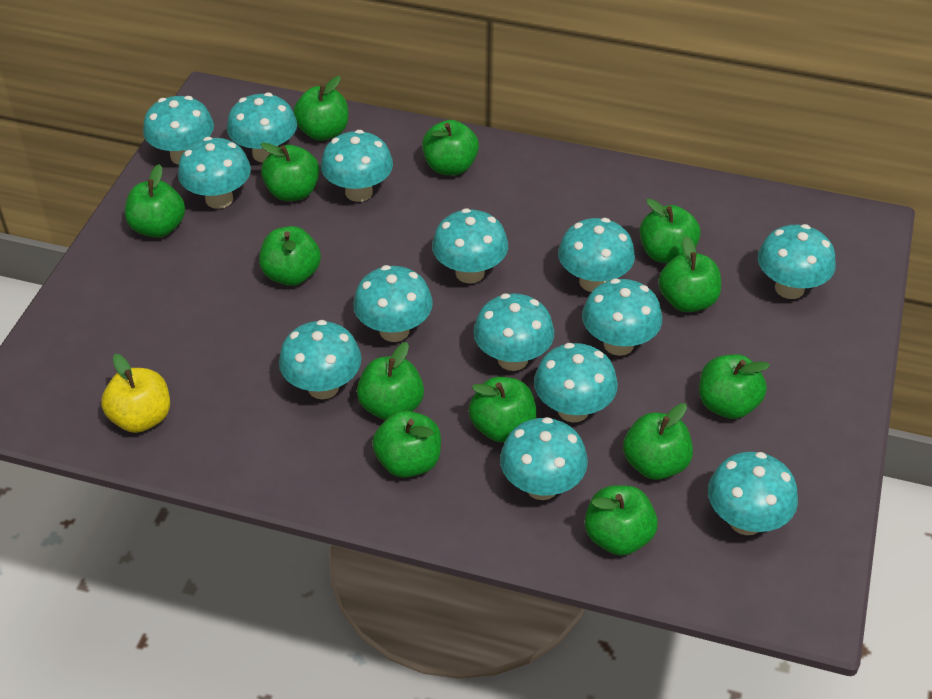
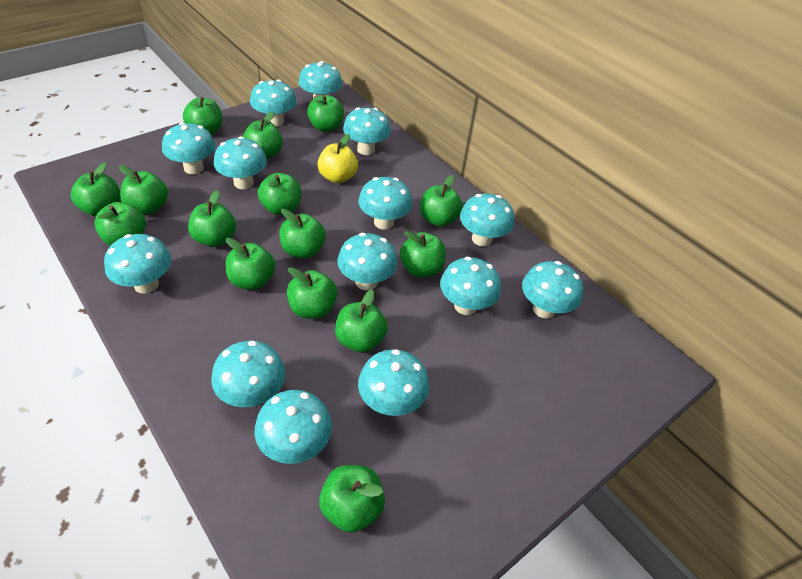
green apple: 13 -> 15

